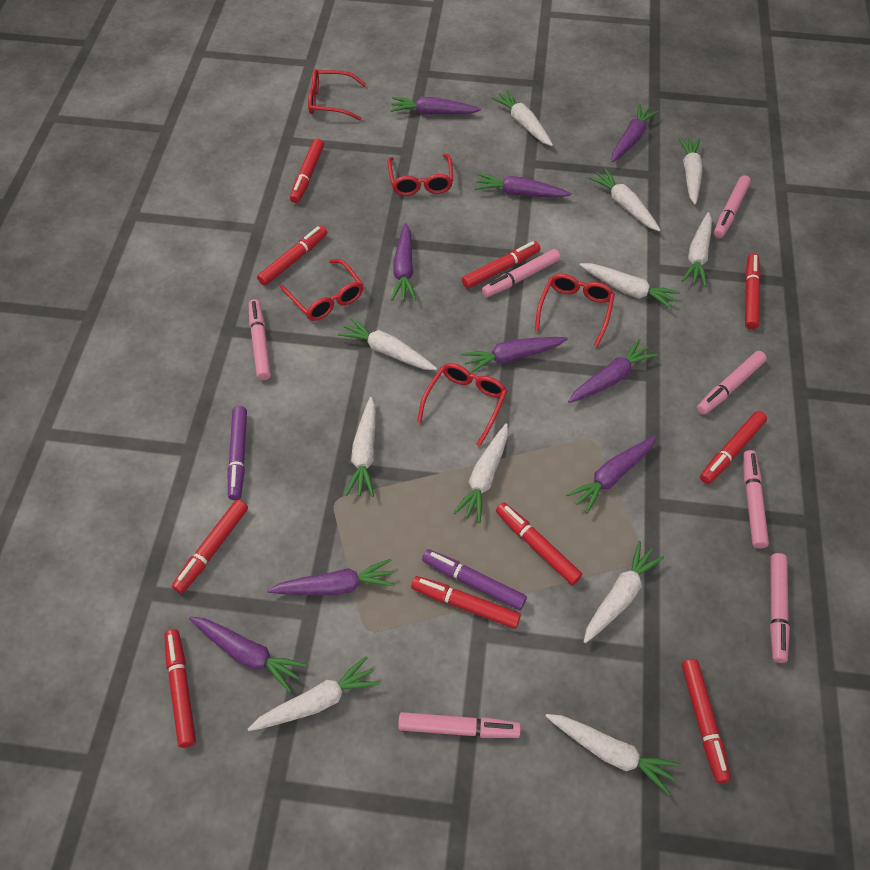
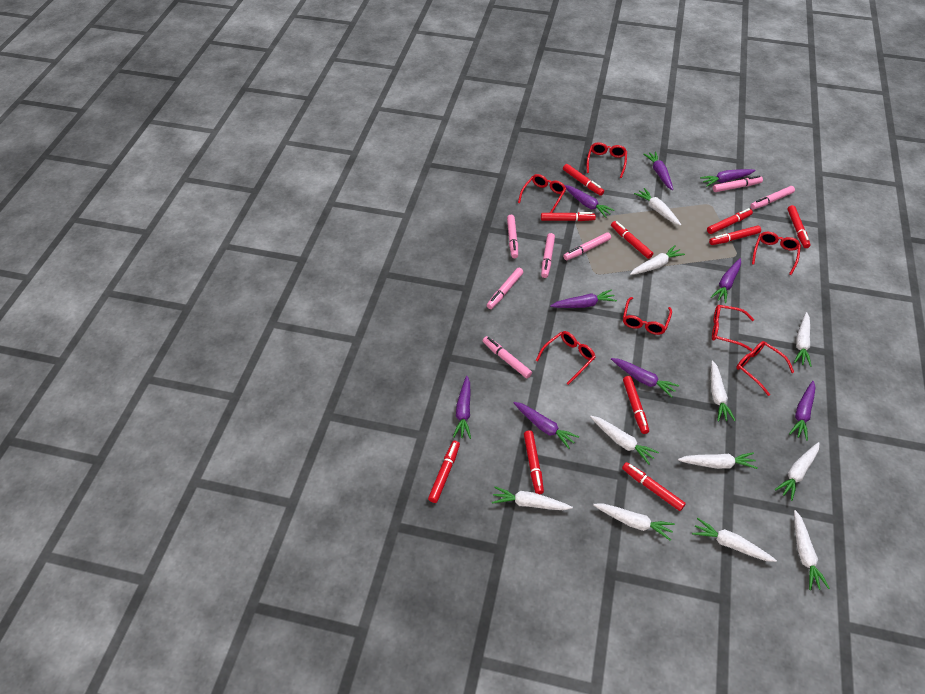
purple marker: 2 -> 0
red glasses: 5 -> 7

